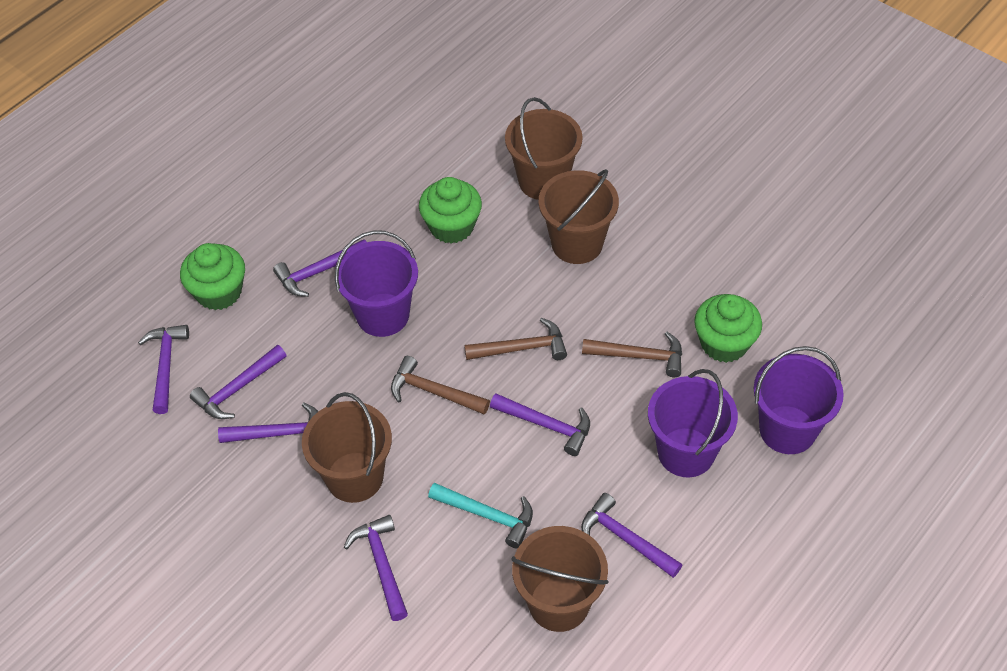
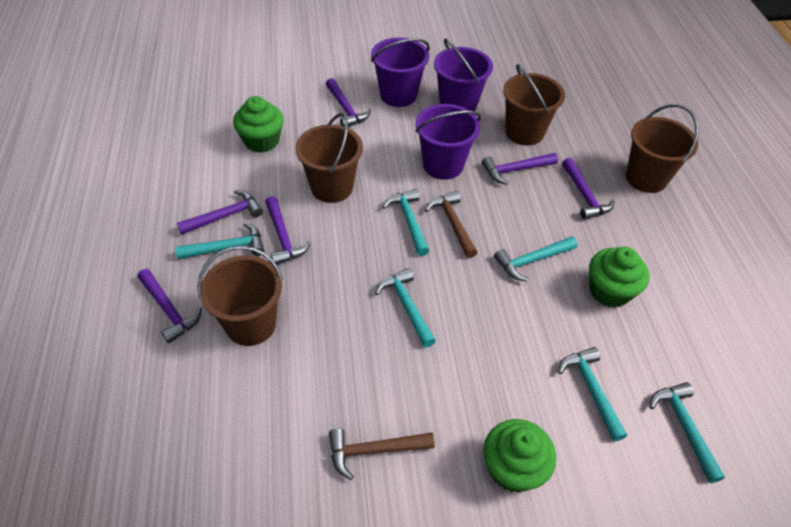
brown hammer: 3 -> 2
purple hammer: 7 -> 6
turquoise hammer: 1 -> 6

